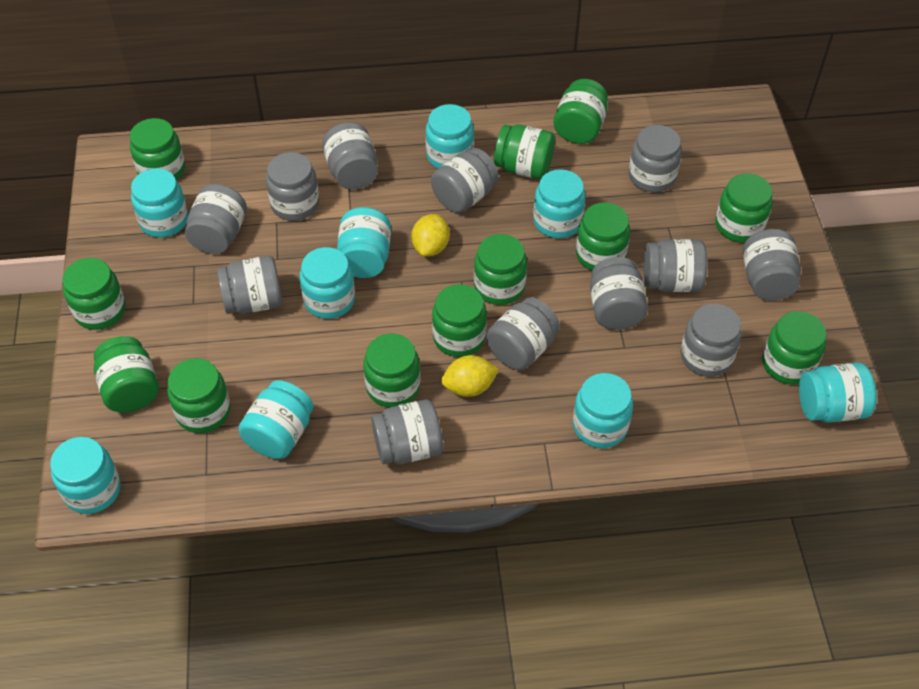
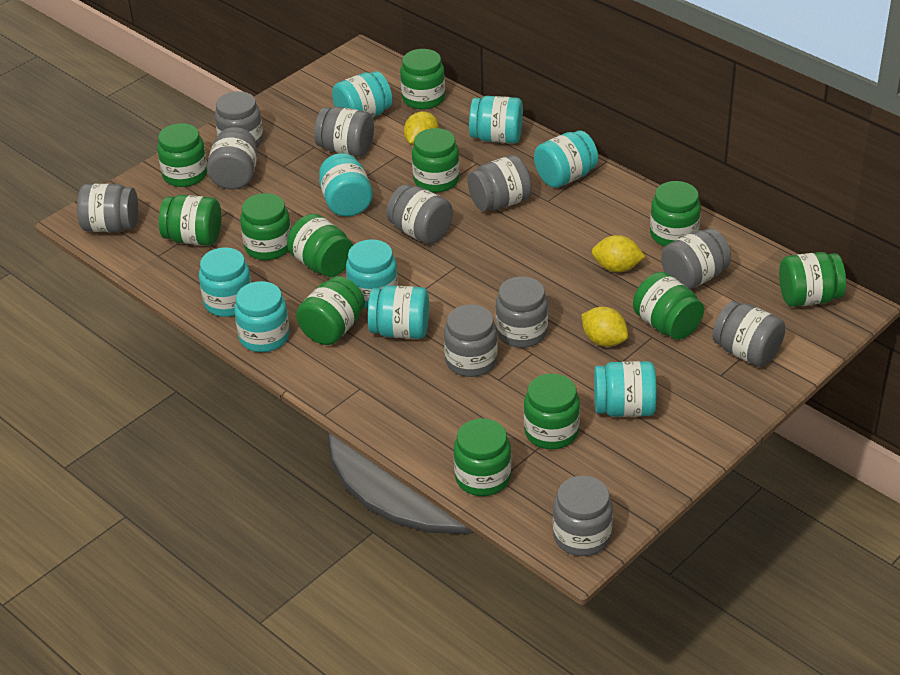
grey jar: 12 -> 11
yellow lemon: 2 -> 3

